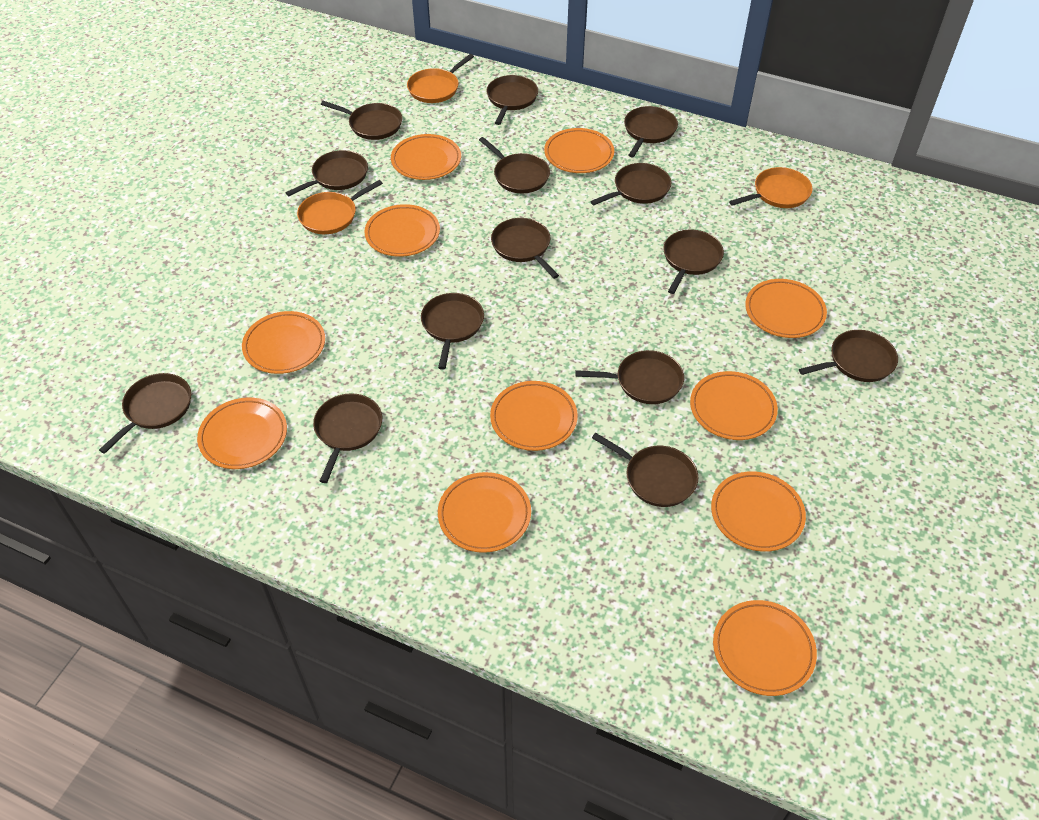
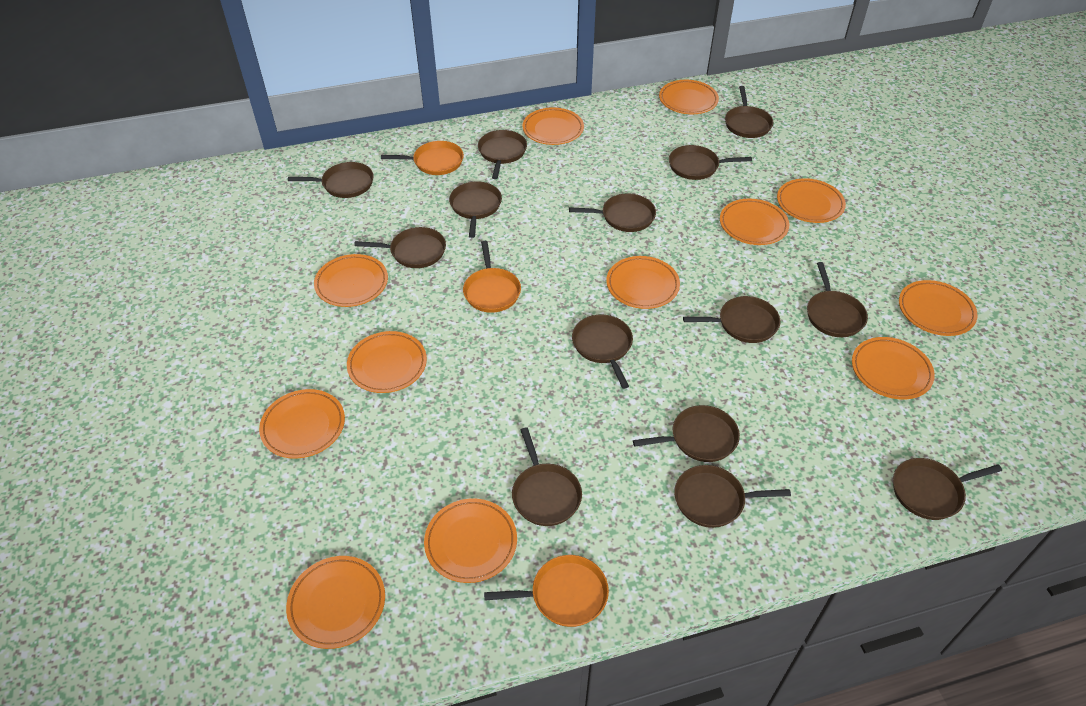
orange plate: 11 -> 12

